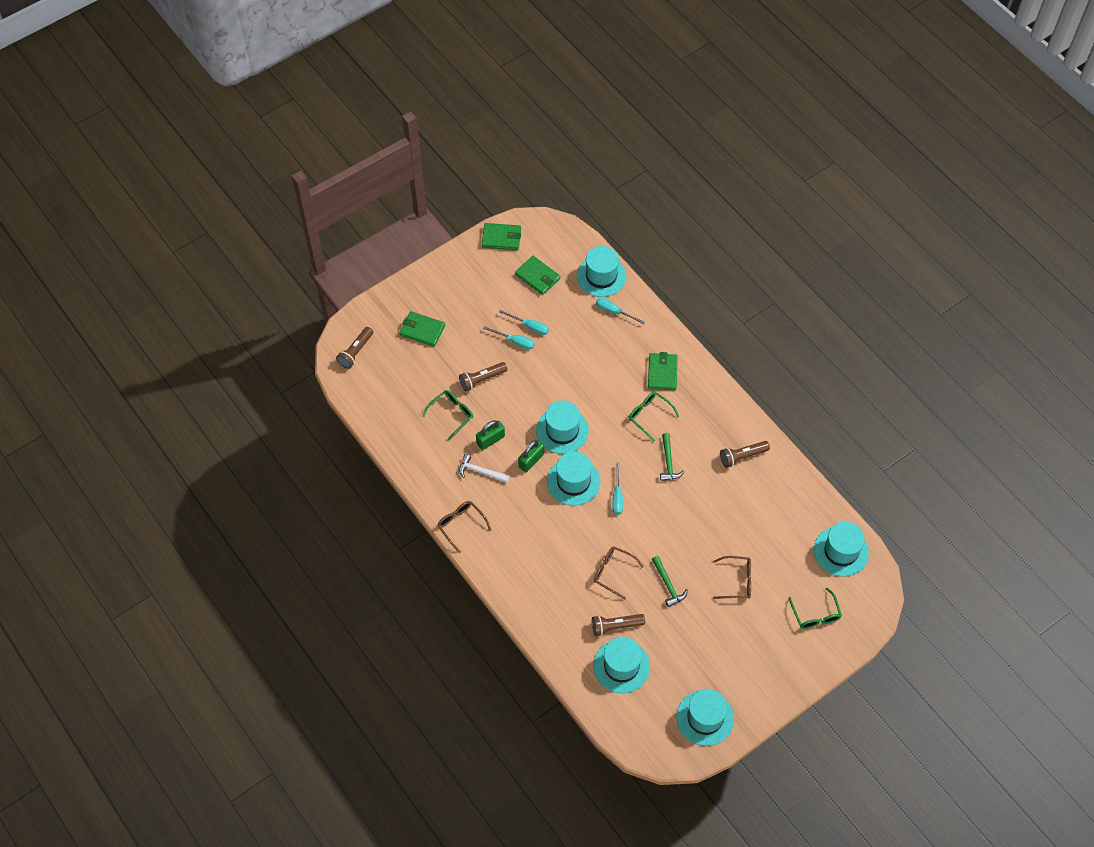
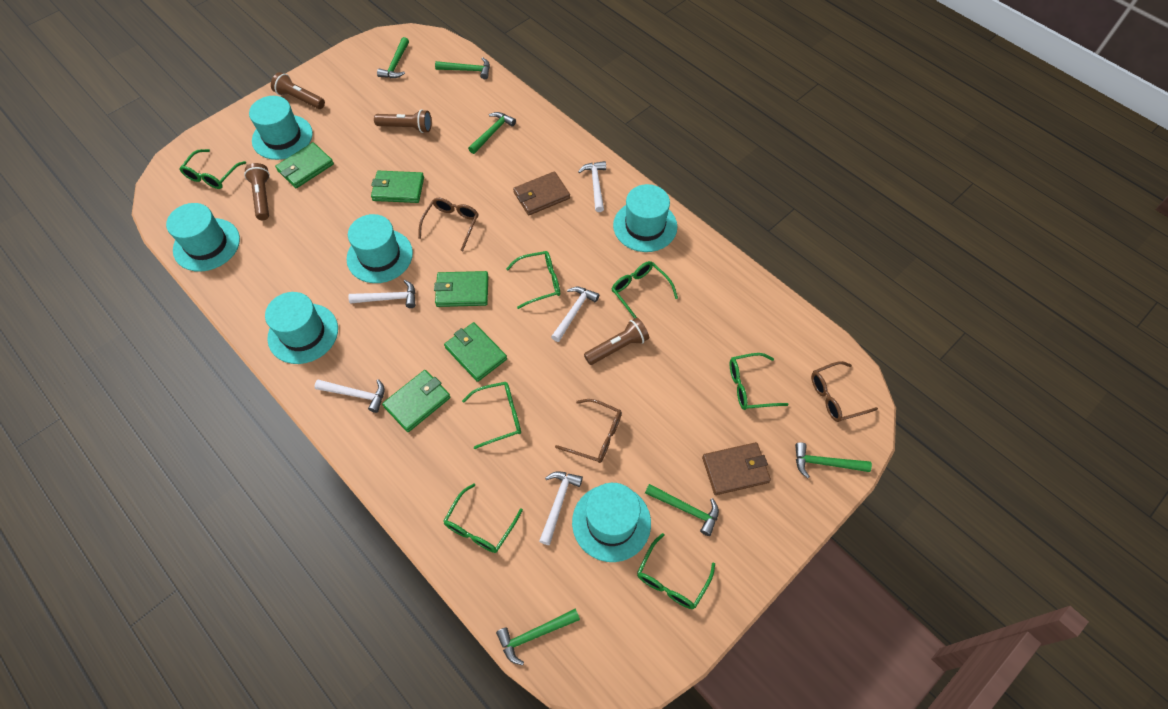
brown wallet: 0 -> 2
green glasses: 3 -> 7
green hammer: 2 -> 6
green padlock: 2 -> 0
green wallet: 4 -> 5
turquoise screwdriver: 4 -> 0
white hammer: 1 -> 5

